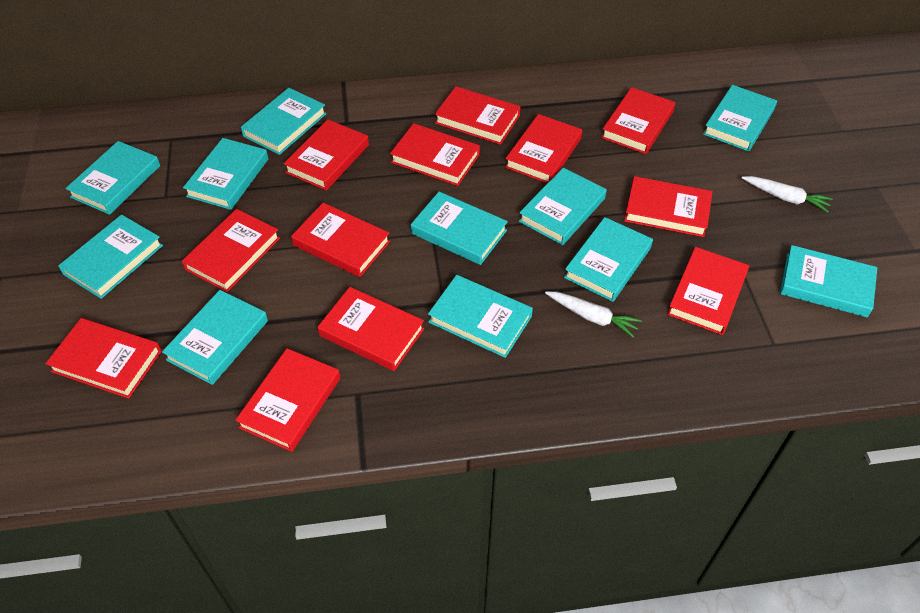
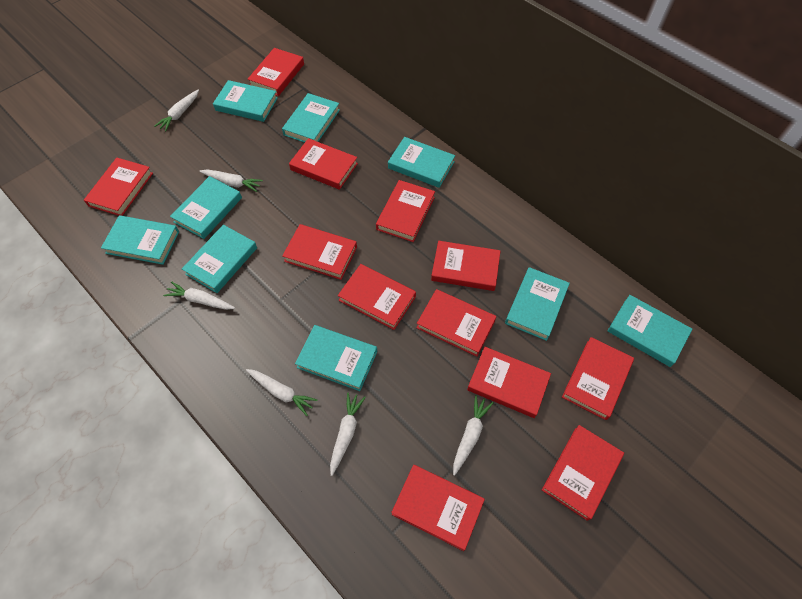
turquoise book: 11 -> 9
white carrot: 2 -> 6

